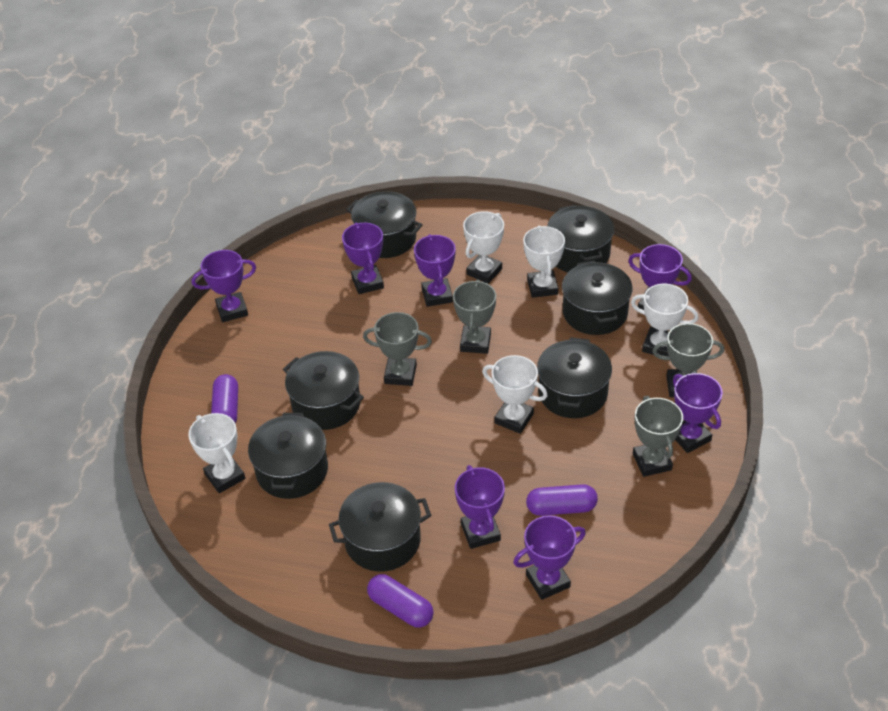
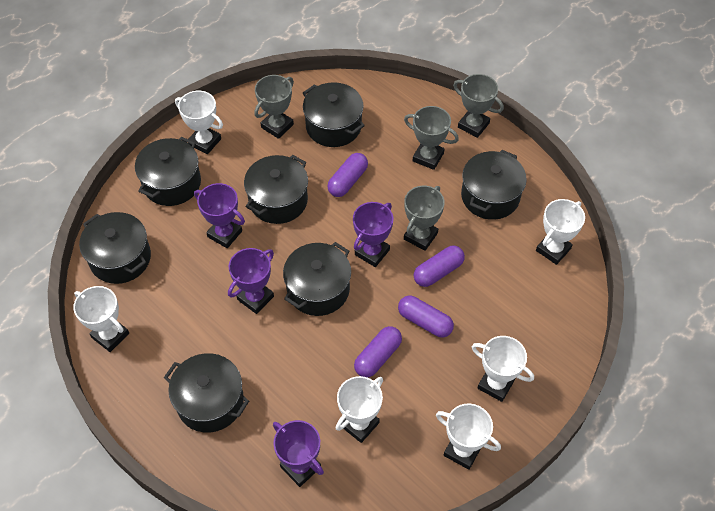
purple capsule: 3 -> 4
purple trophy: 7 -> 4
white trophy: 5 -> 6

